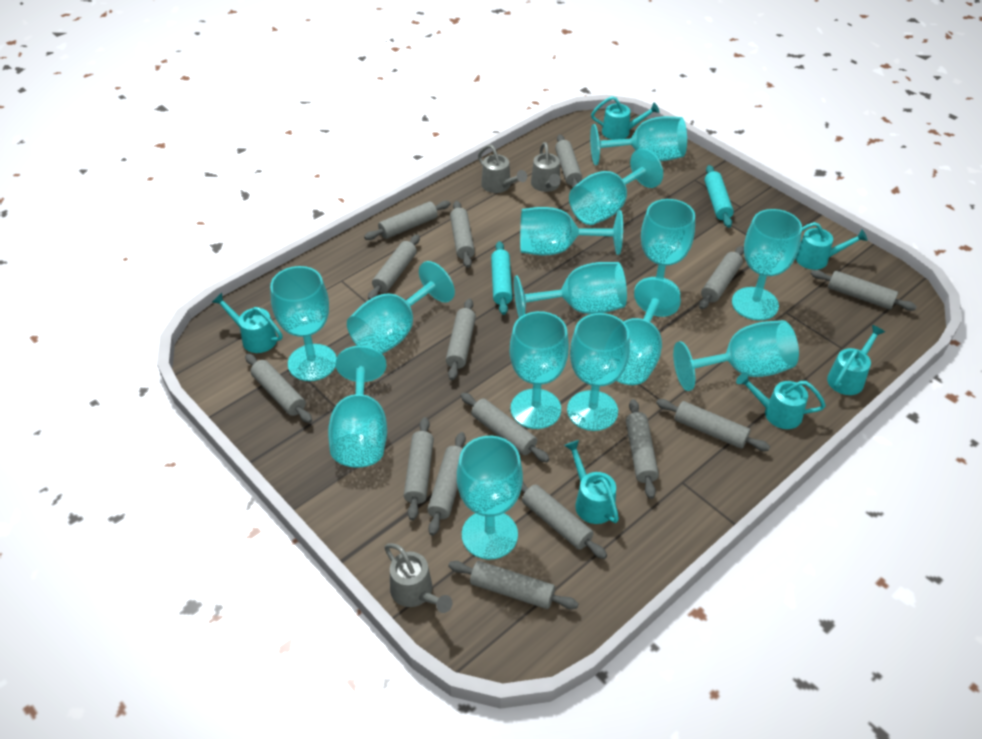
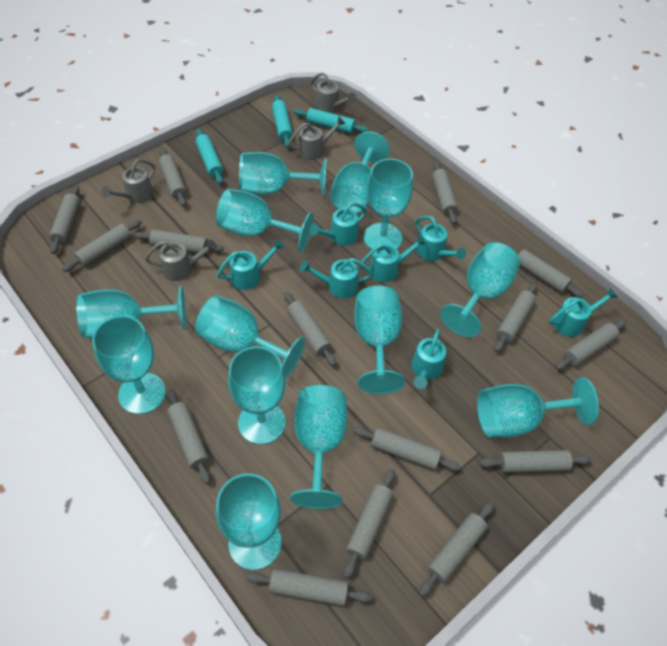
grey watering can: 3 -> 4
turquoise goblet: 14 -> 13
turquoise rolling pin: 2 -> 3
turquoise watering can: 6 -> 7

